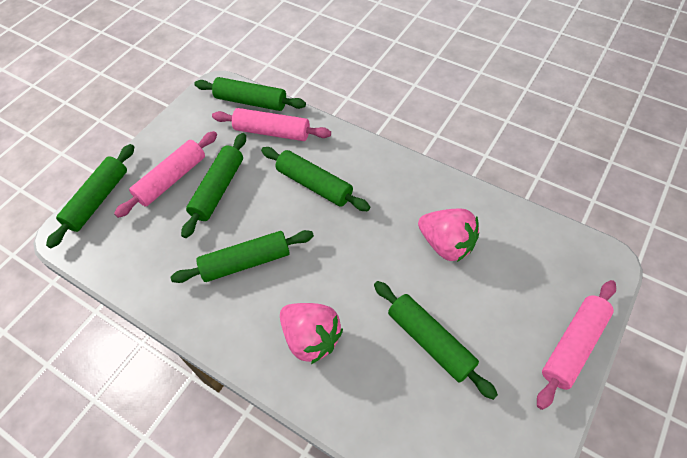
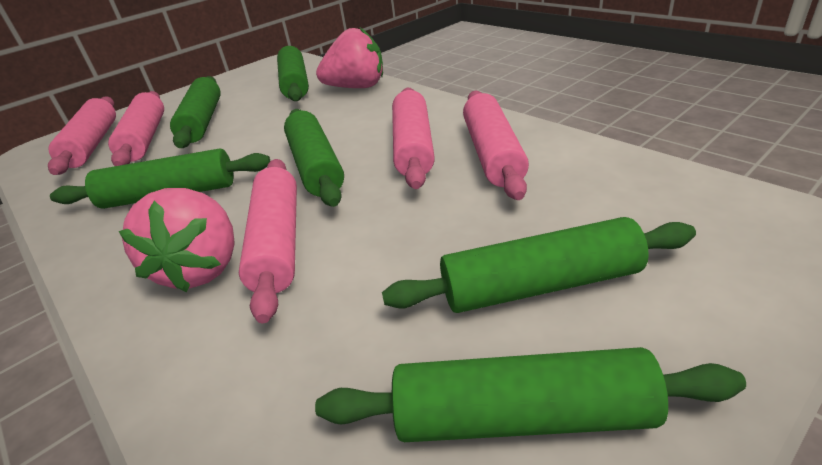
pink rolling pin: 3 -> 5

